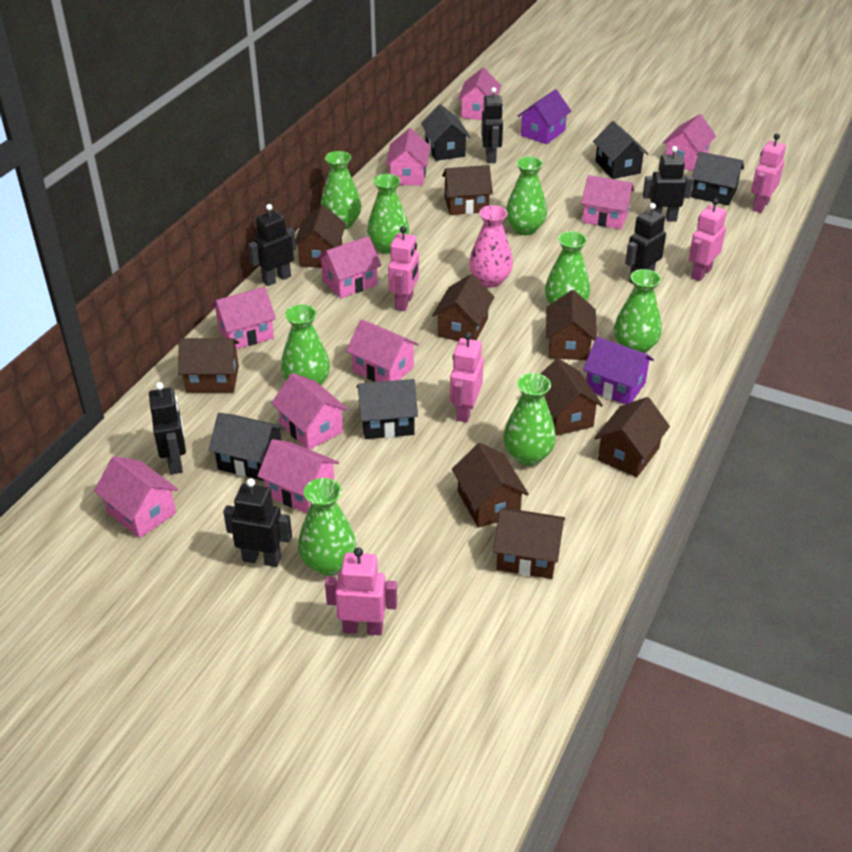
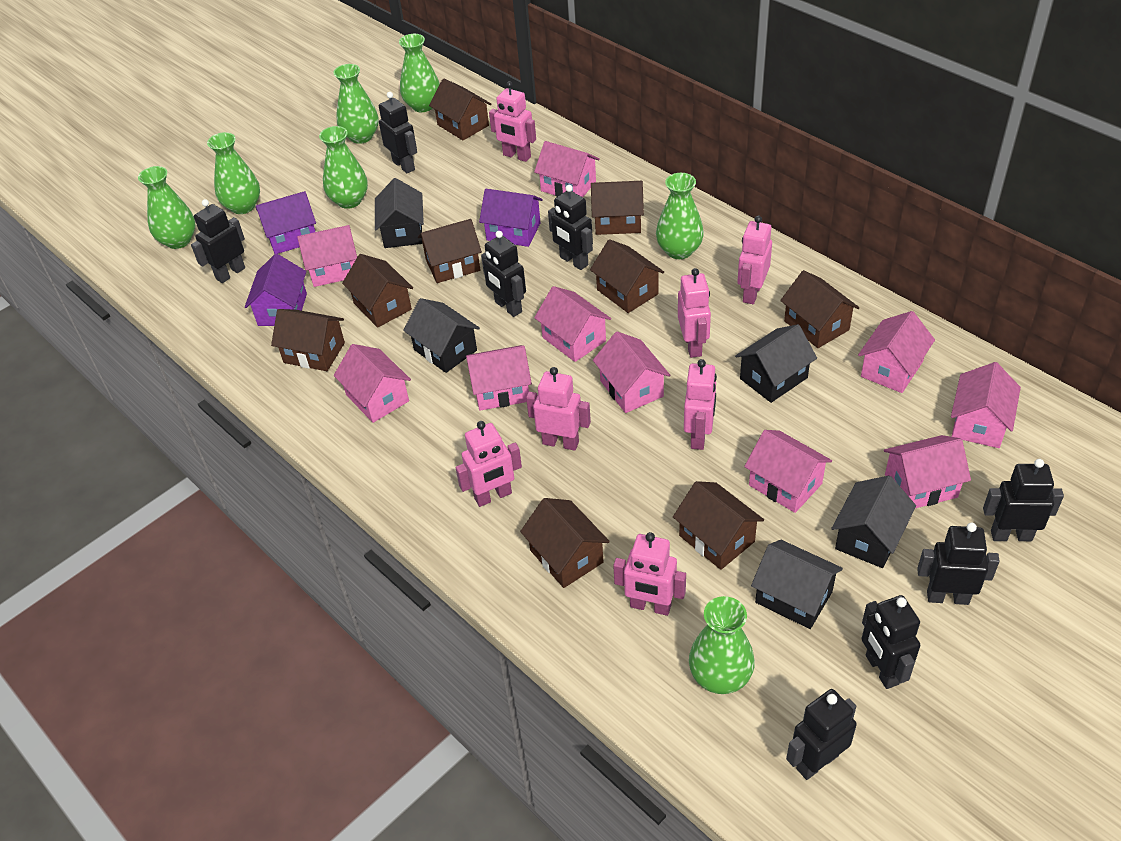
black robot: 6 -> 8
green vase: 8 -> 7
pink robot: 5 -> 7
pink vase: 1 -> 0
purple house: 2 -> 3

